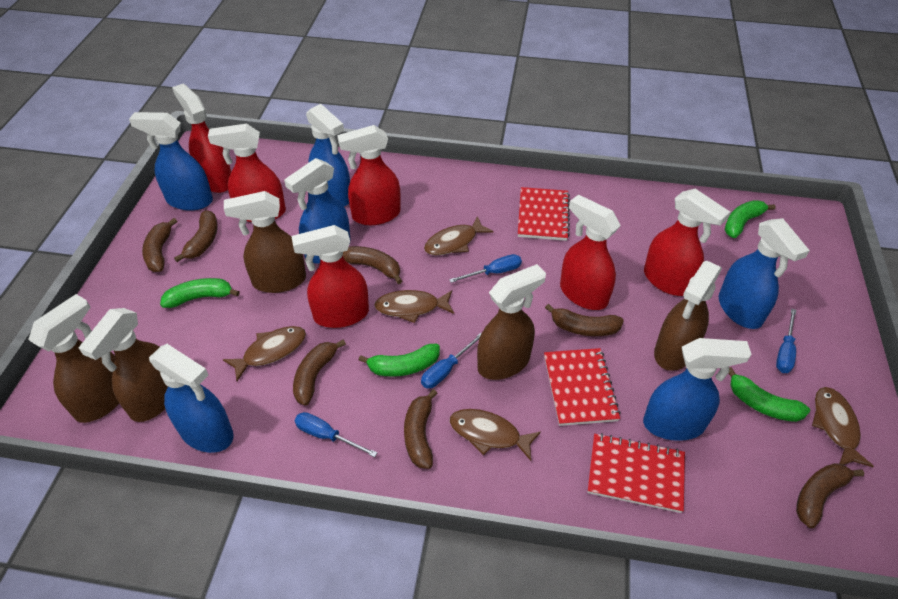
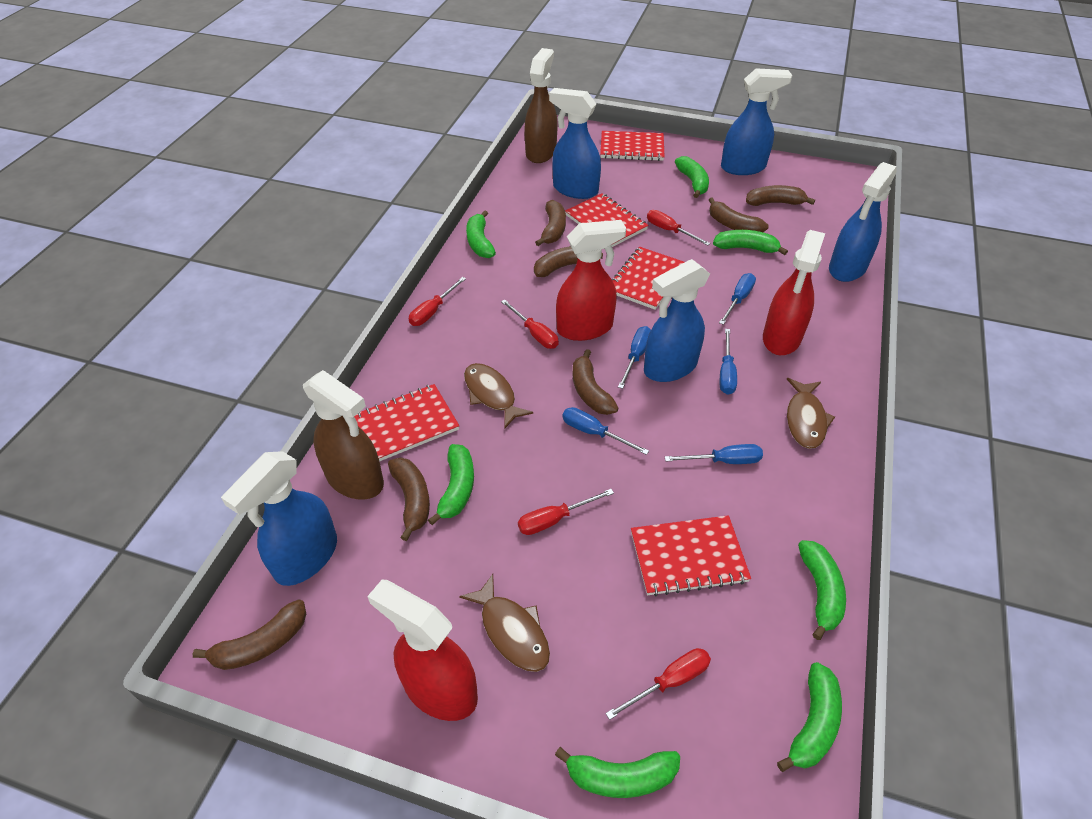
blue screwdriver: 4 -> 5
blue spray bottle: 6 -> 5
brown fish: 5 -> 3
brown spray bottle: 5 -> 2
green banana: 4 -> 7
red notebook: 3 -> 5
red screwdriver: 0 -> 5
red spray bottle: 6 -> 3

